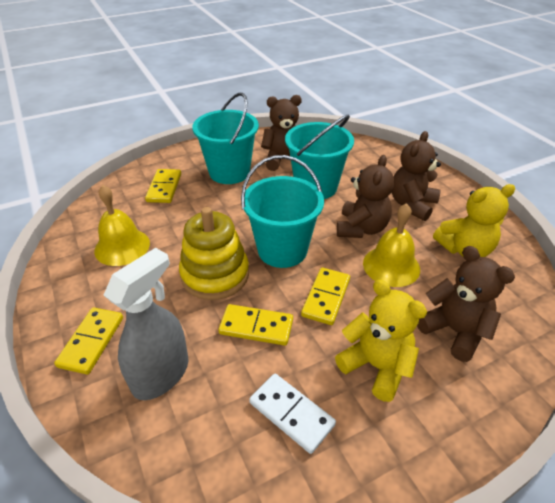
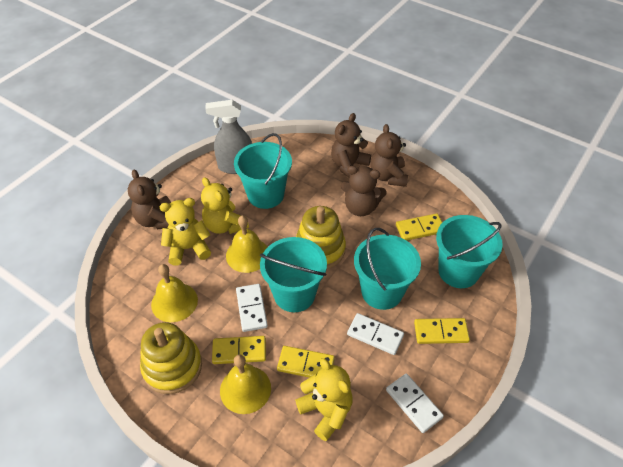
turquoise bucket: 3 -> 4
white domino: 1 -> 3
yellow bell: 2 -> 3
yellow stacking toy: 1 -> 2
yellow teddy bear: 2 -> 3

